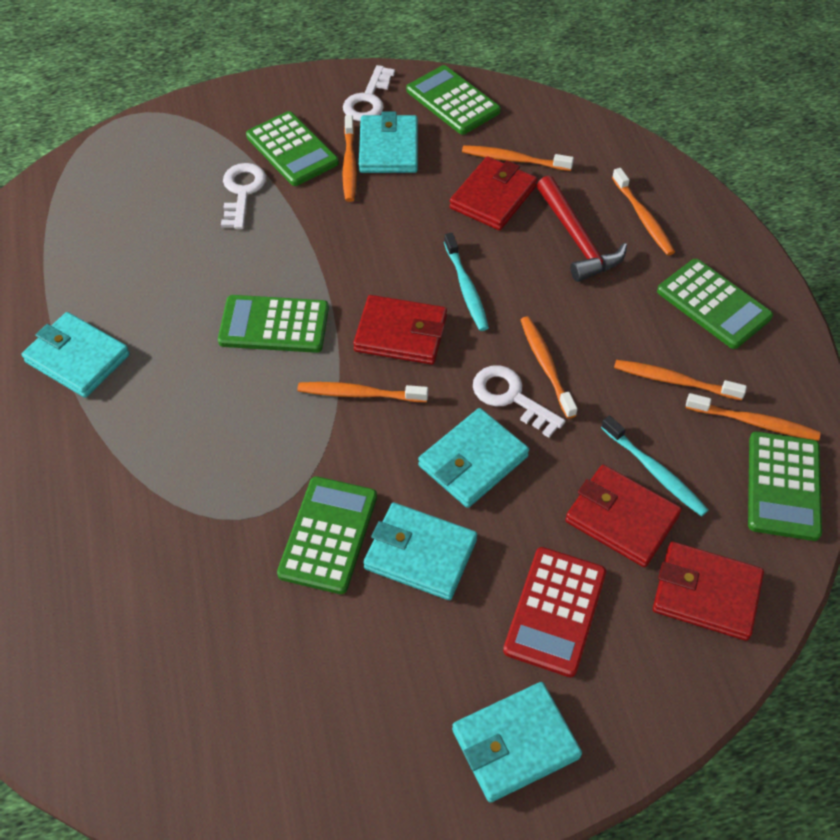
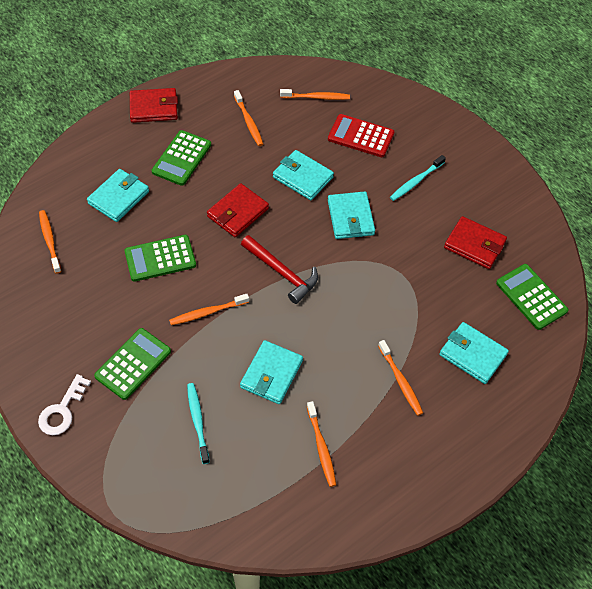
green calculator: 6 -> 4
orange toothbrush: 7 -> 6
red wallet: 4 -> 3
white key: 3 -> 1

